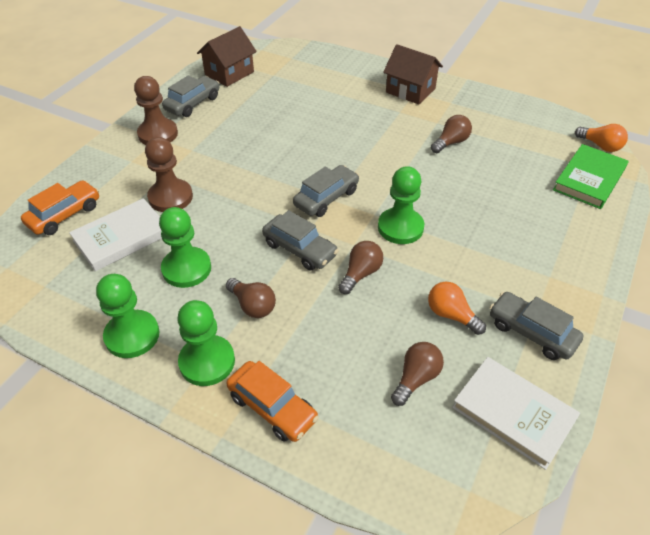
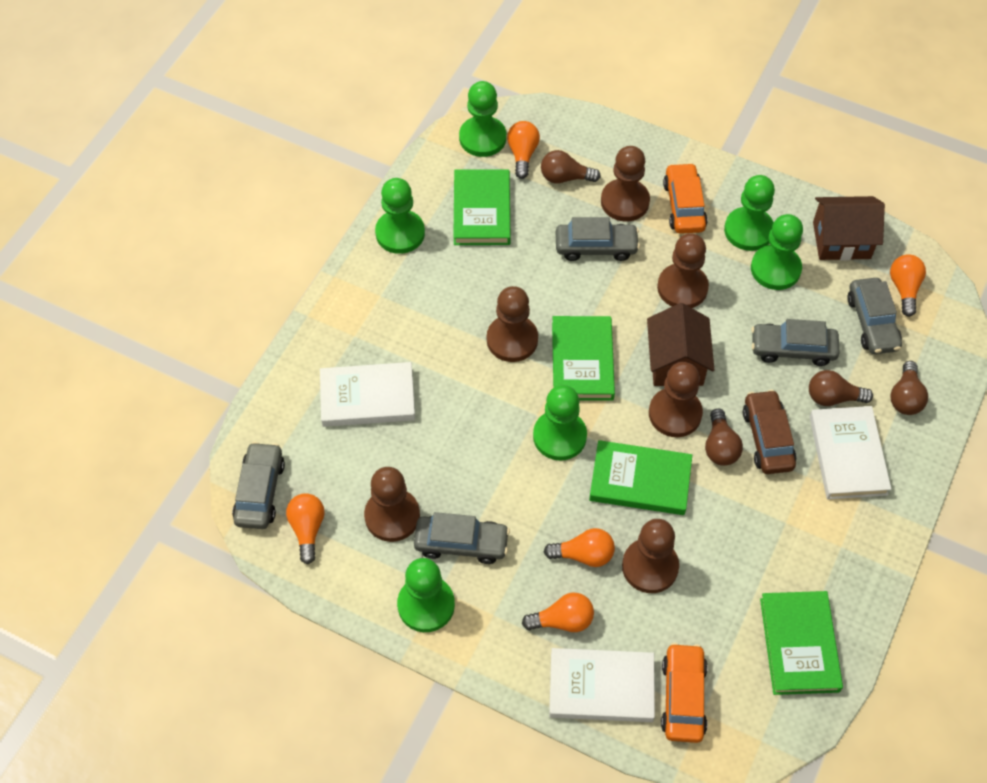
brown car: 0 -> 1
brown pawn: 2 -> 6
green book: 1 -> 4
green pawn: 4 -> 6
grey car: 4 -> 5
orange light bulb: 2 -> 5
white book: 2 -> 3

